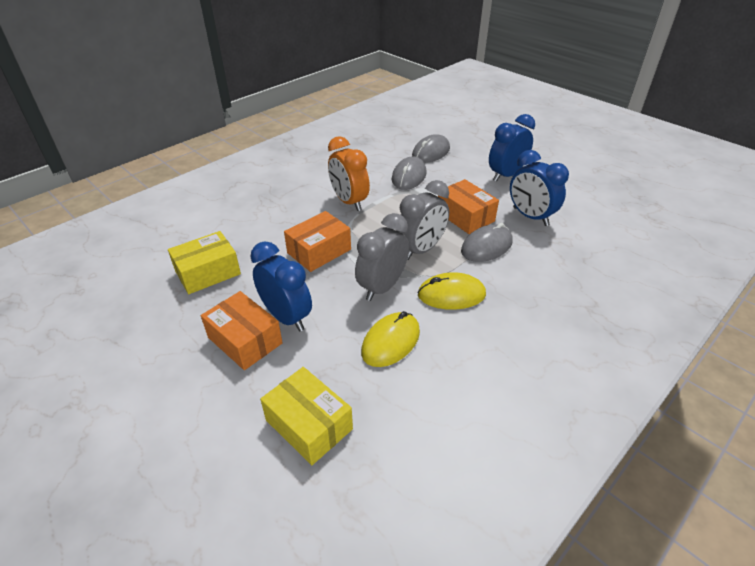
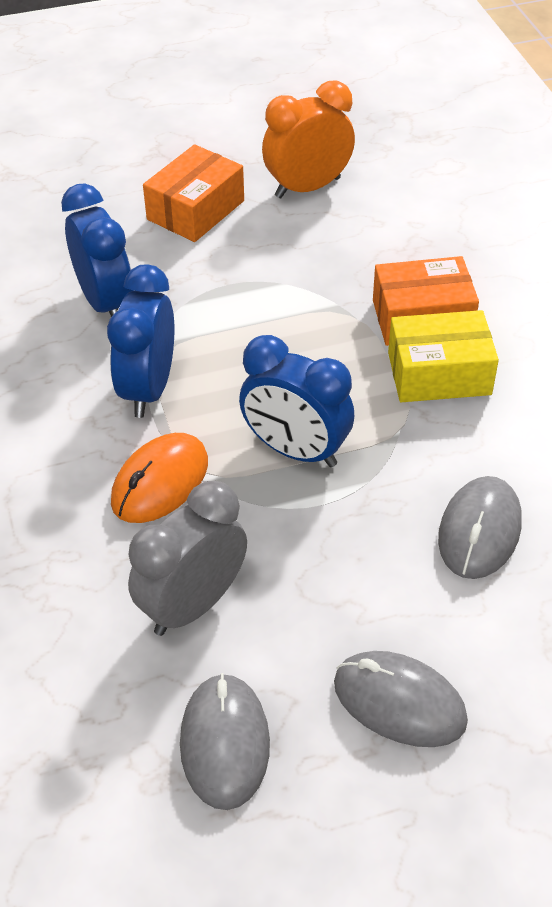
grey clock: 2 -> 1
orange box: 3 -> 2
orange mouse: 0 -> 1
yellow box: 2 -> 1
yellow mouse: 2 -> 0

